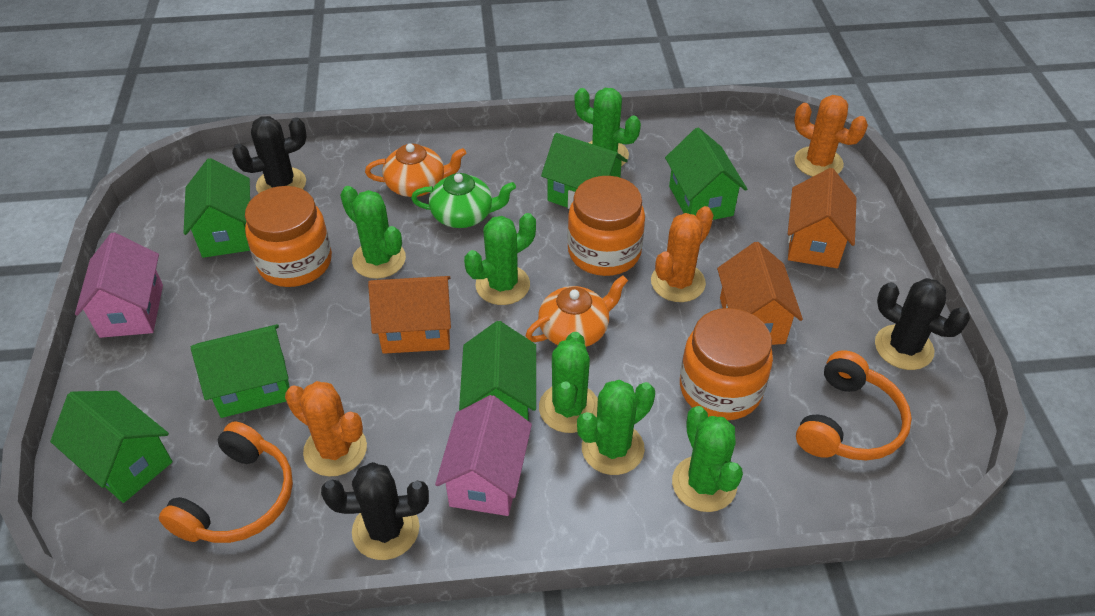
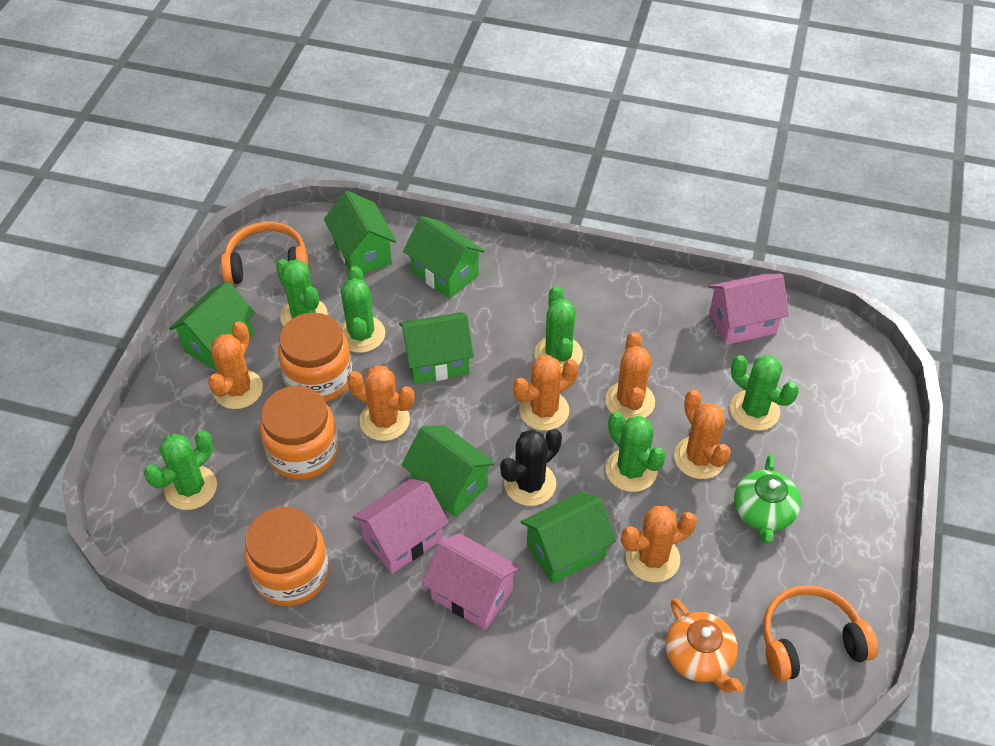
black cactus: 3 -> 1
orange cactus: 3 -> 6
orange house: 3 -> 0
orange teapot: 2 -> 1
pink house: 2 -> 3

